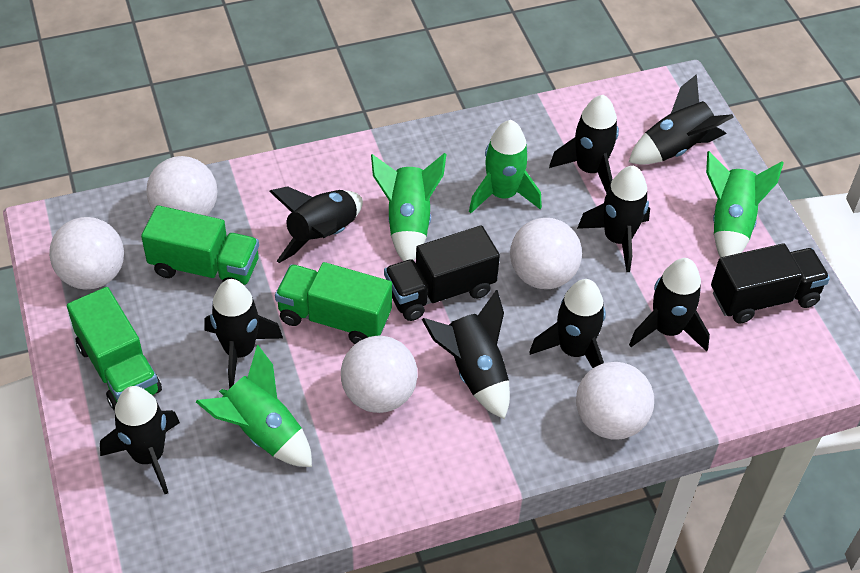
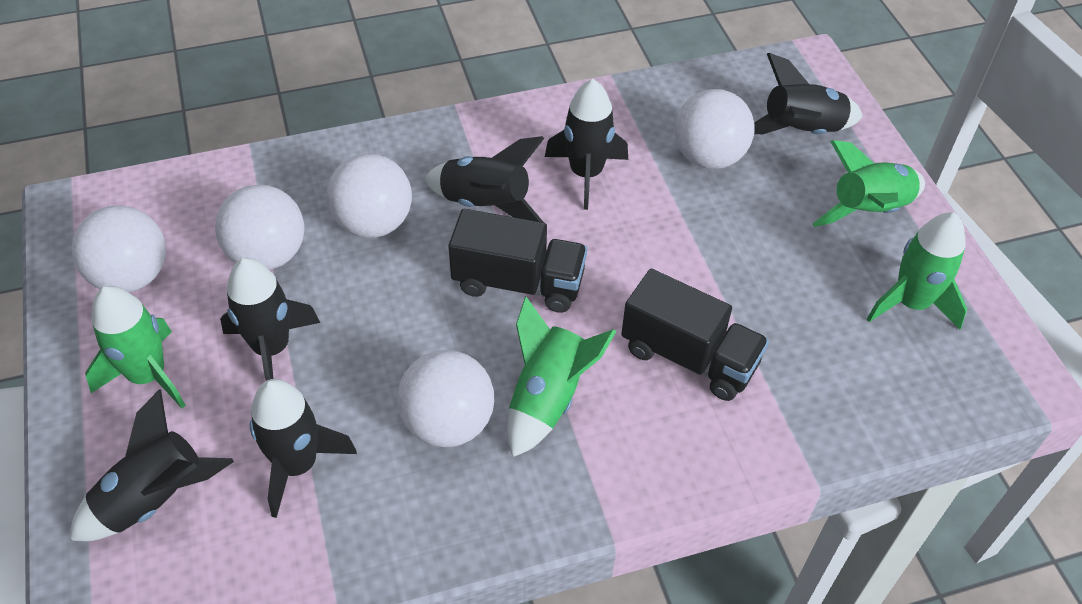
black rocket: 9 -> 6
green truck: 3 -> 0

